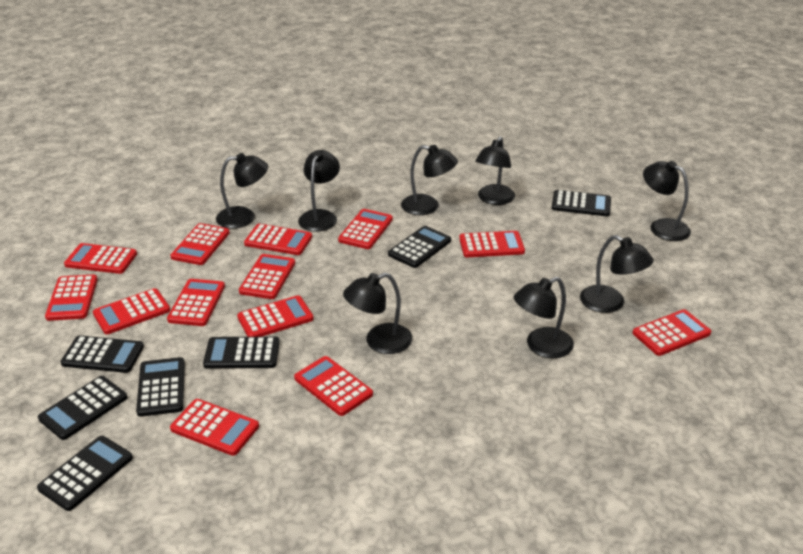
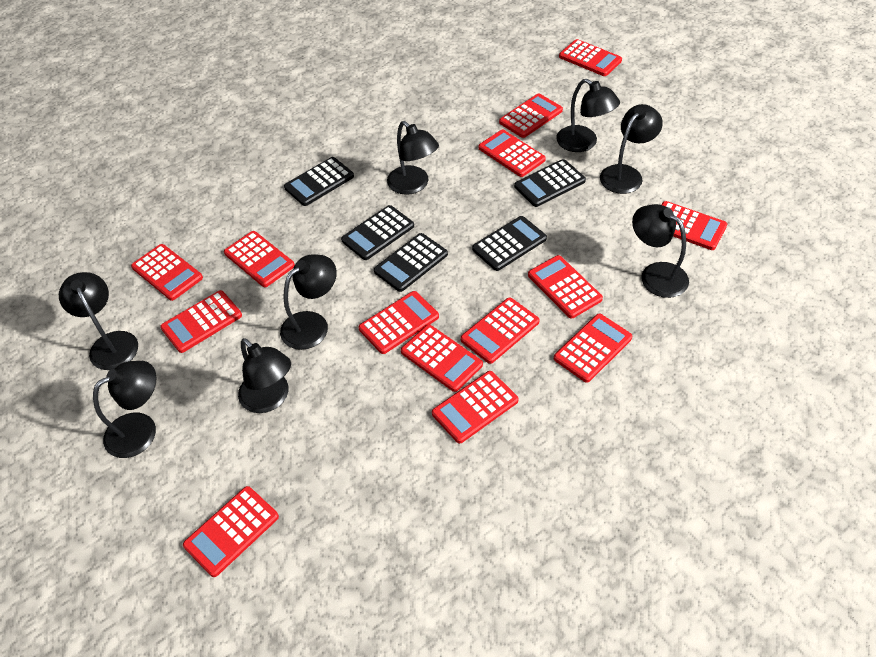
black calculator: 7 -> 5
red calculator: 13 -> 14

